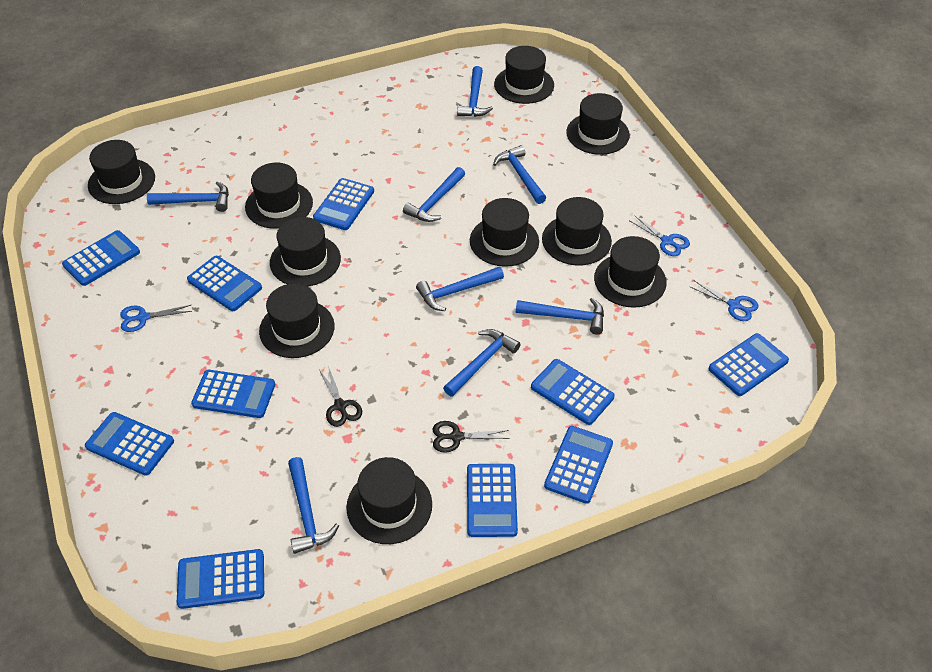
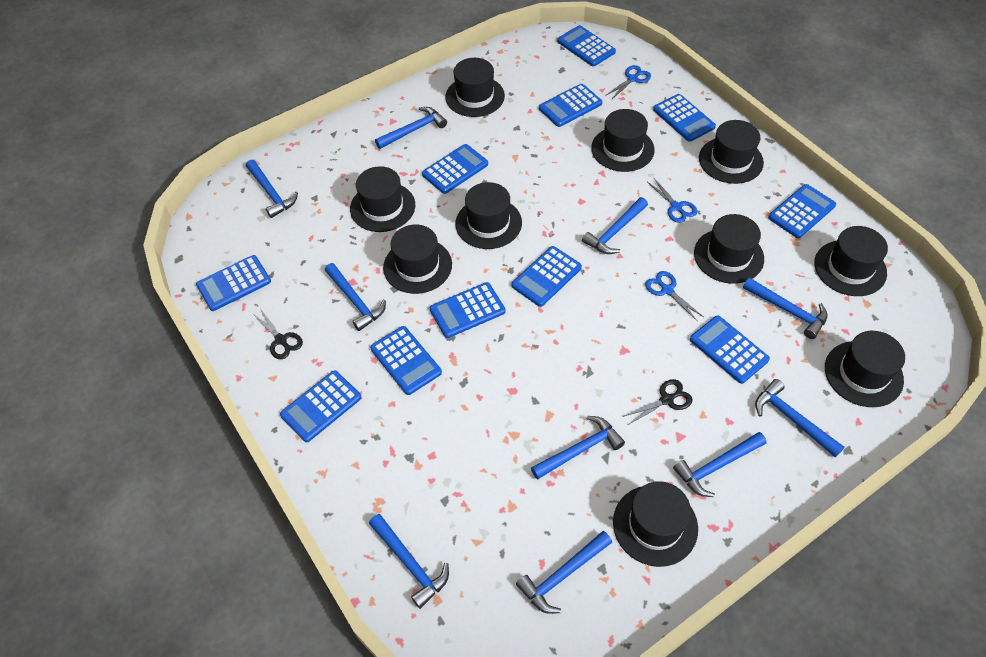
blue calculator: 10 -> 11
blue hammer: 8 -> 10

